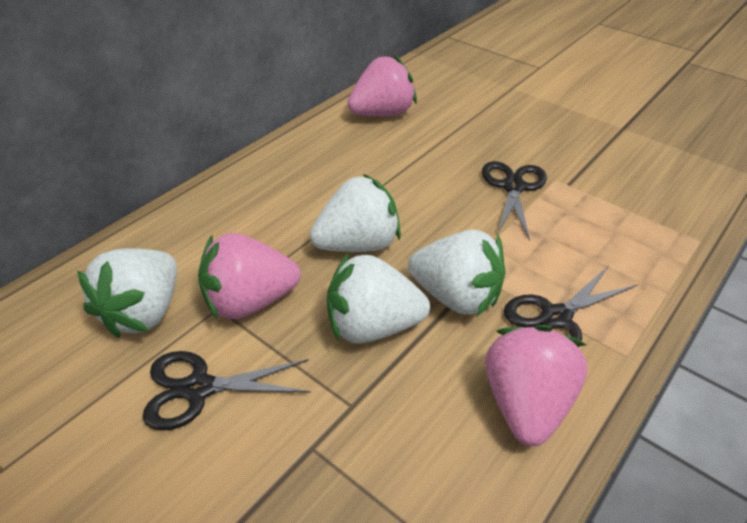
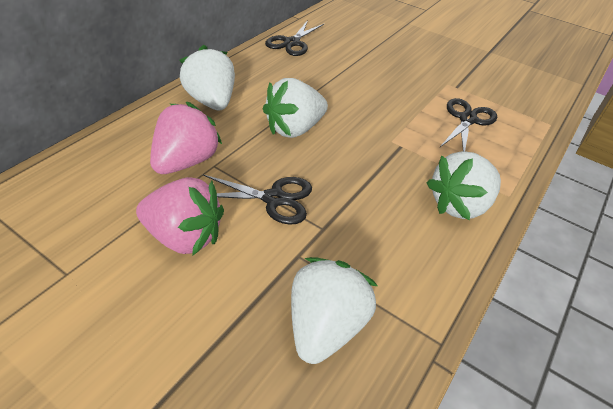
pink strawberry: 3 -> 2

